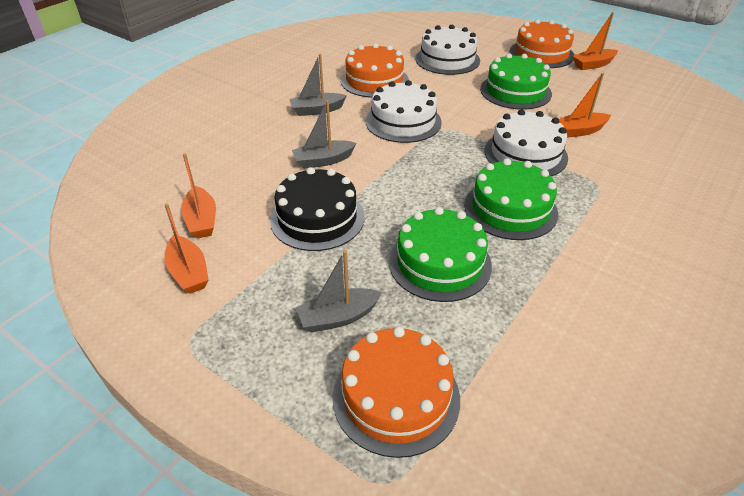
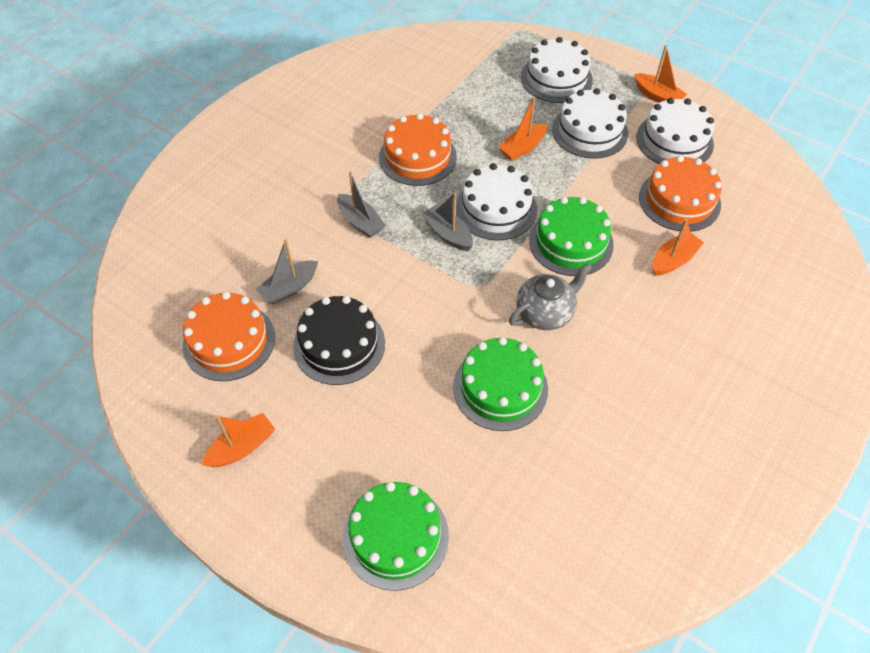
grey teapot: 0 -> 1
white cake: 3 -> 4

